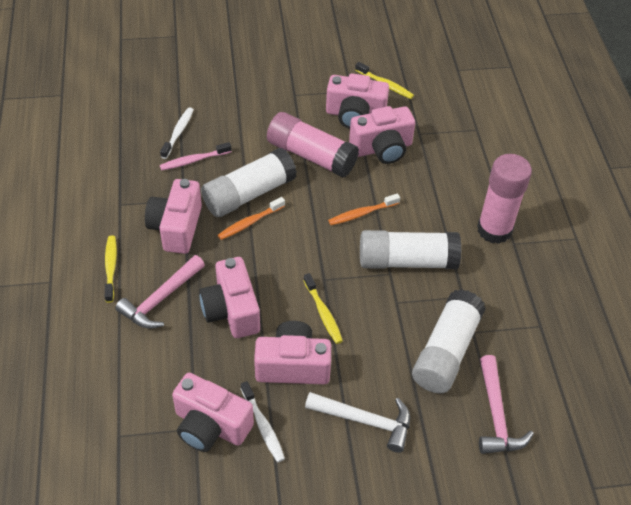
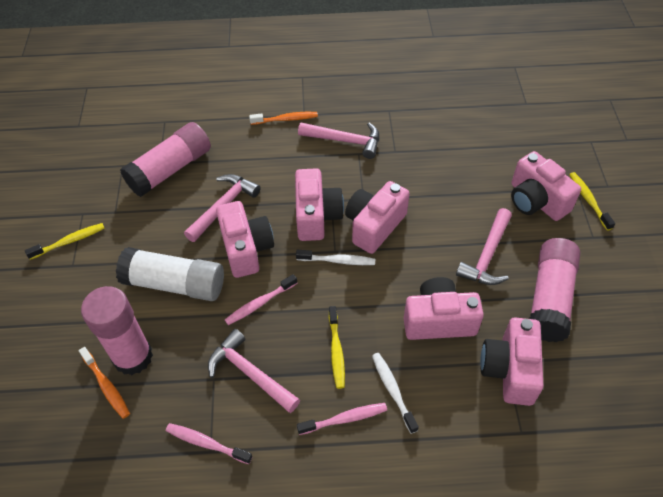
pink glue stick: 2 -> 3
pink hammer: 2 -> 4
pink toothbrush: 1 -> 3
white glue stick: 3 -> 1
white hammer: 1 -> 0

